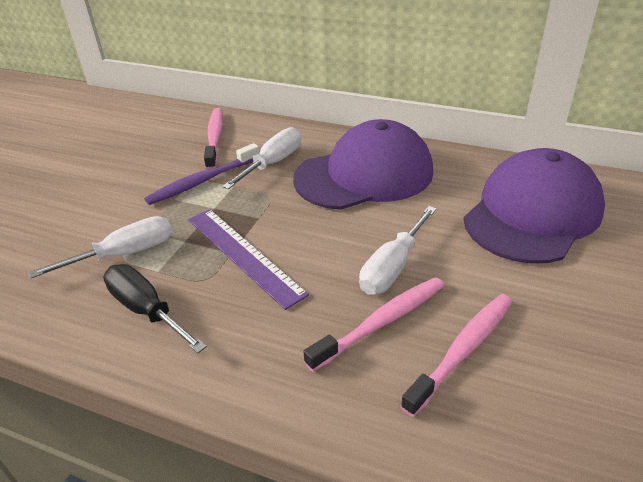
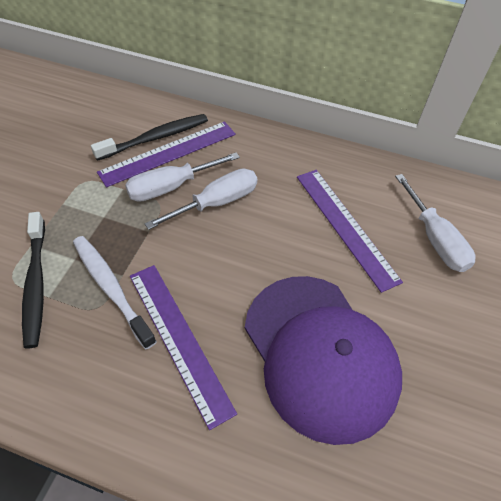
black screwdriver: 1 -> 0
black toothbrush: 0 -> 2
pink toothbrush: 3 -> 0
purple cap: 2 -> 1
purple ruler: 1 -> 3
purple toothbrush: 1 -> 0
white toothbrush: 0 -> 1

